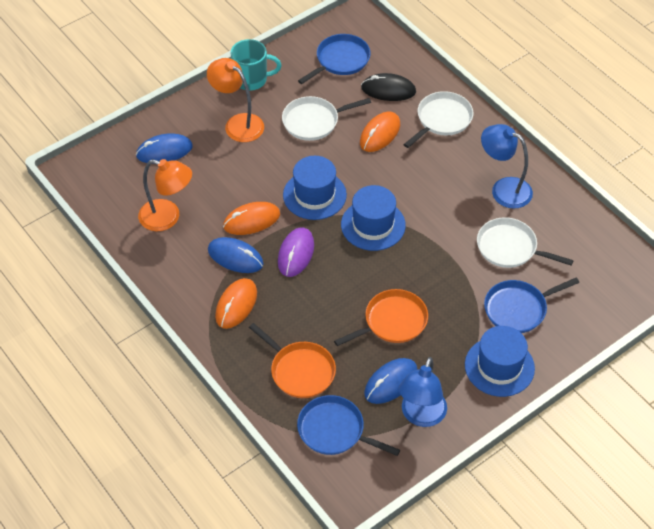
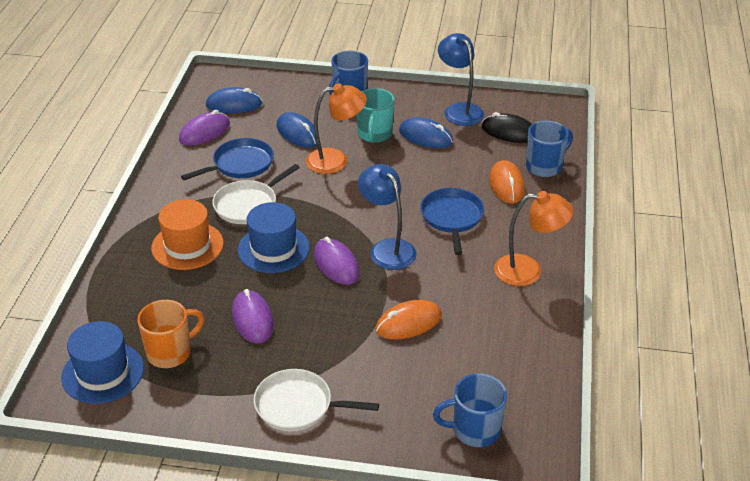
blue hat: 3 -> 2
blue mug: 0 -> 3
blue pan: 3 -> 2
orange hat: 0 -> 1
orange mouse: 3 -> 2
orange mug: 0 -> 1
orange pan: 2 -> 0
purple mouse: 1 -> 3
white pan: 3 -> 2

